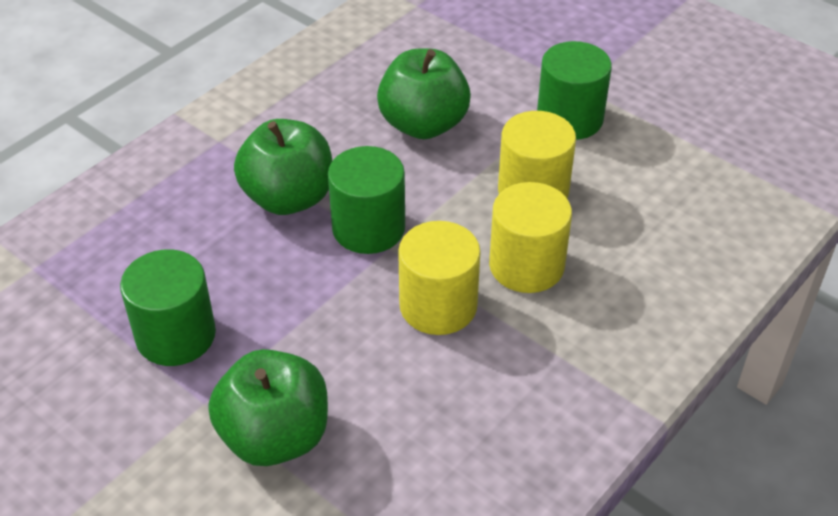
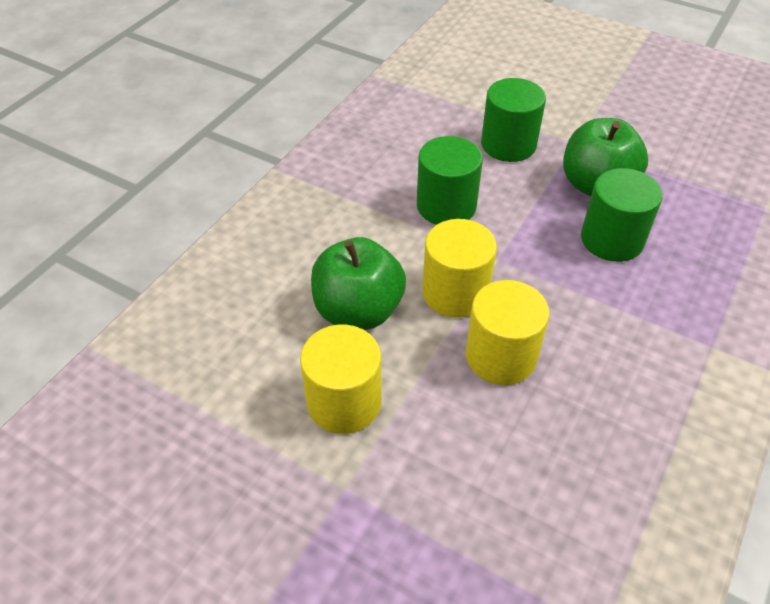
green apple: 3 -> 2

